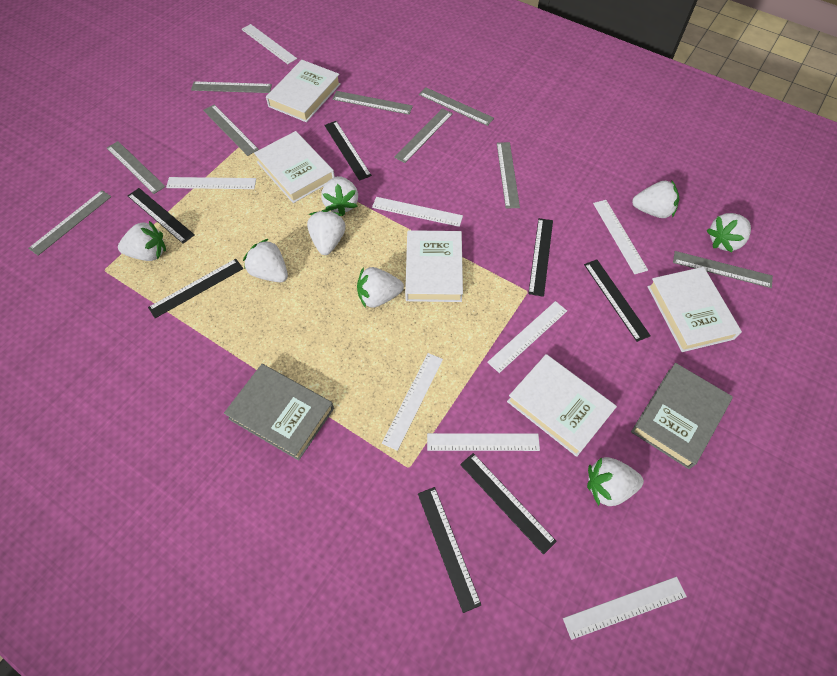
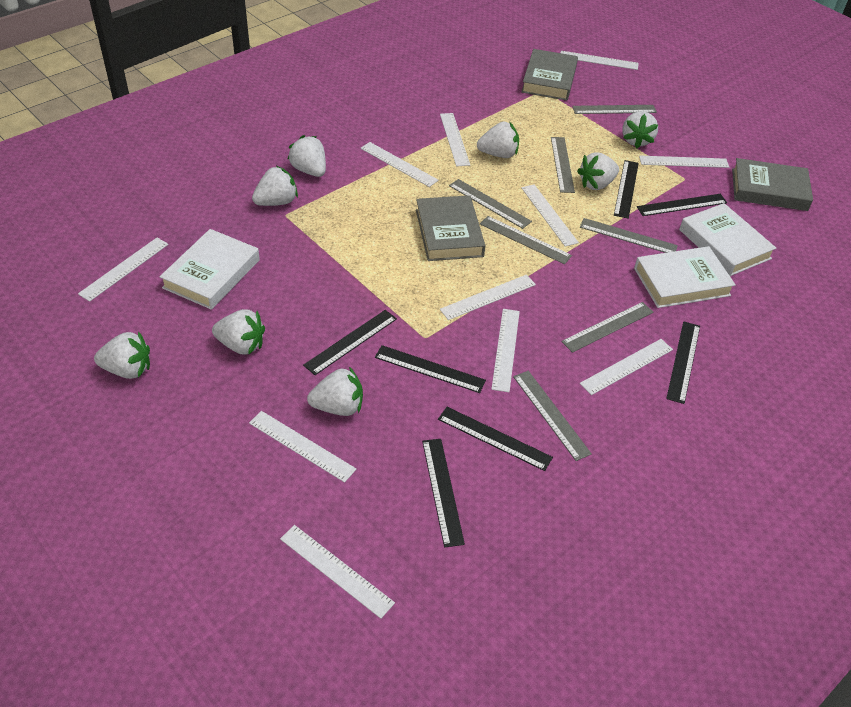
grey book: 2 -> 3
grey ruler: 9 -> 7
white book: 5 -> 3
white ruler: 8 -> 11

